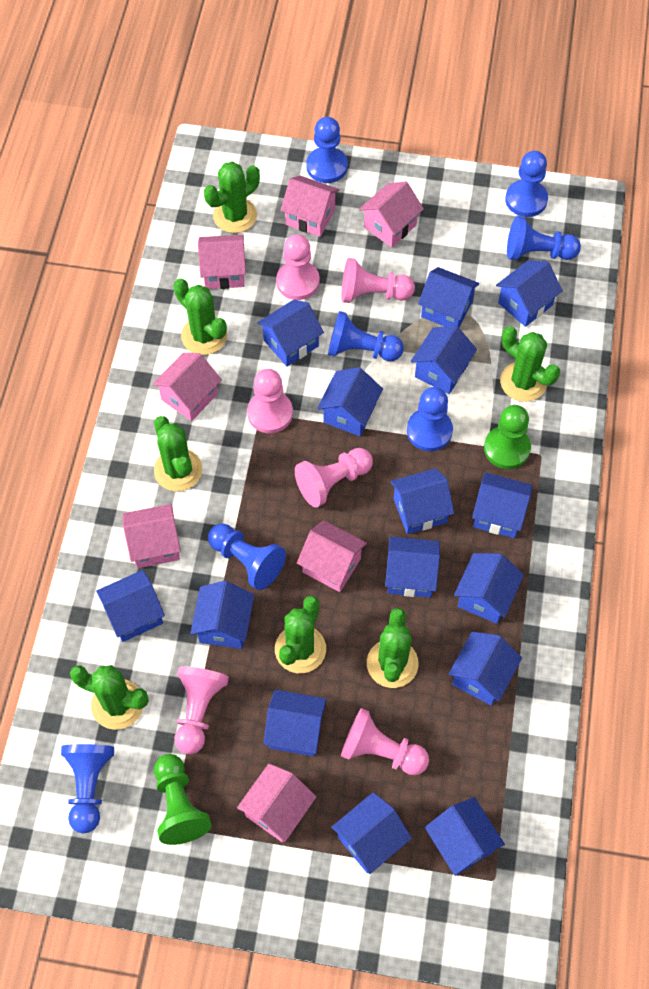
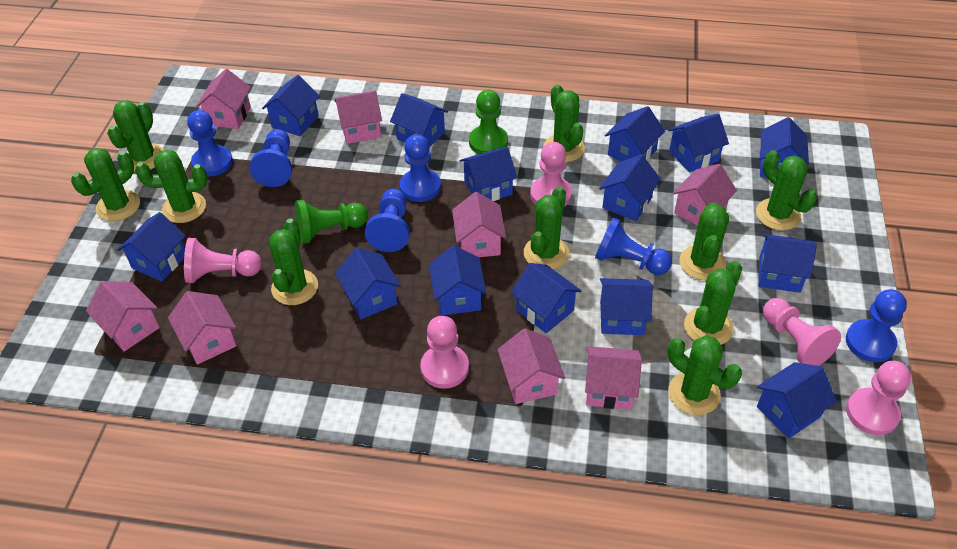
blue house: 15 -> 14
blue pawn: 7 -> 6
green cactus: 7 -> 10
pink house: 7 -> 8
pink pawn: 6 -> 5

